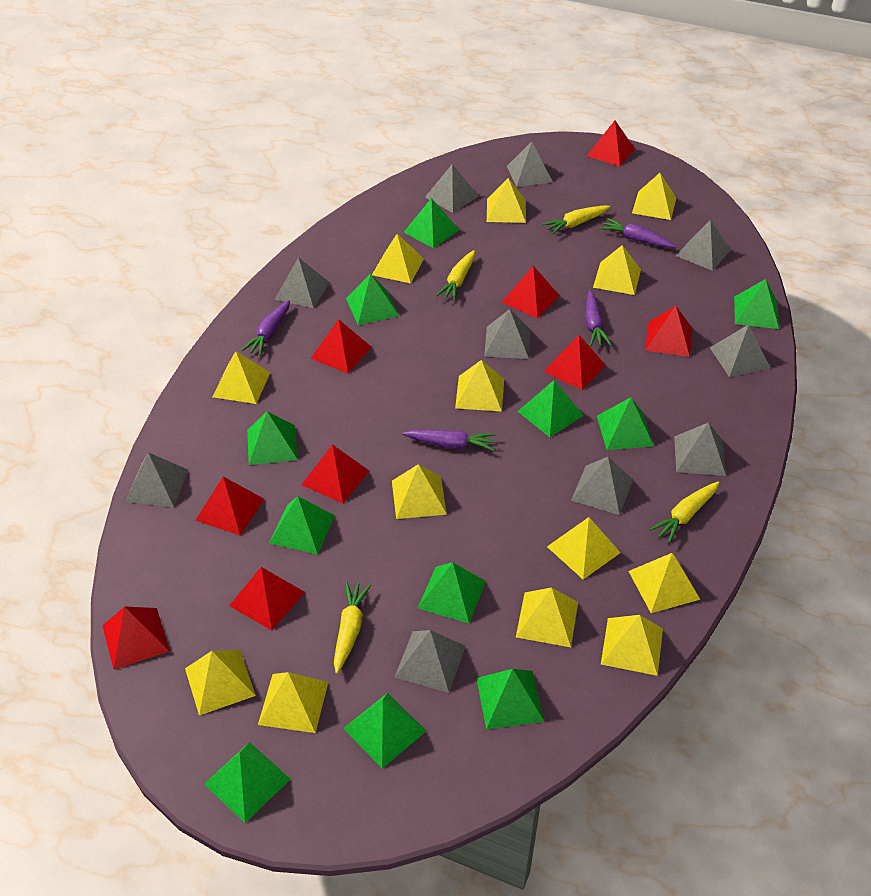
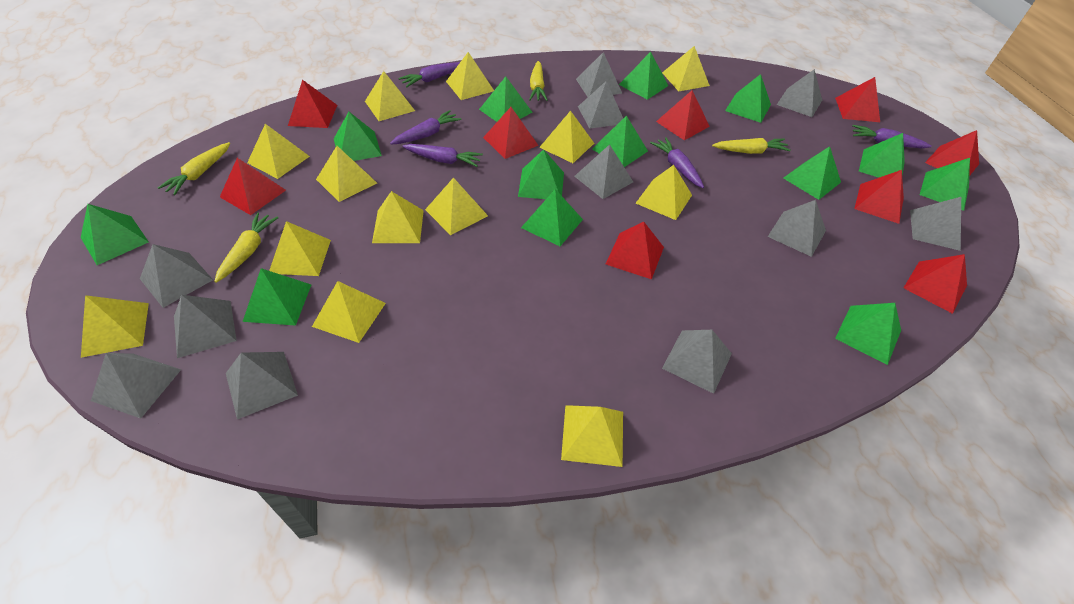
green pyramid: 11 -> 13
grey pyramid: 10 -> 11
purple carrot: 4 -> 5

